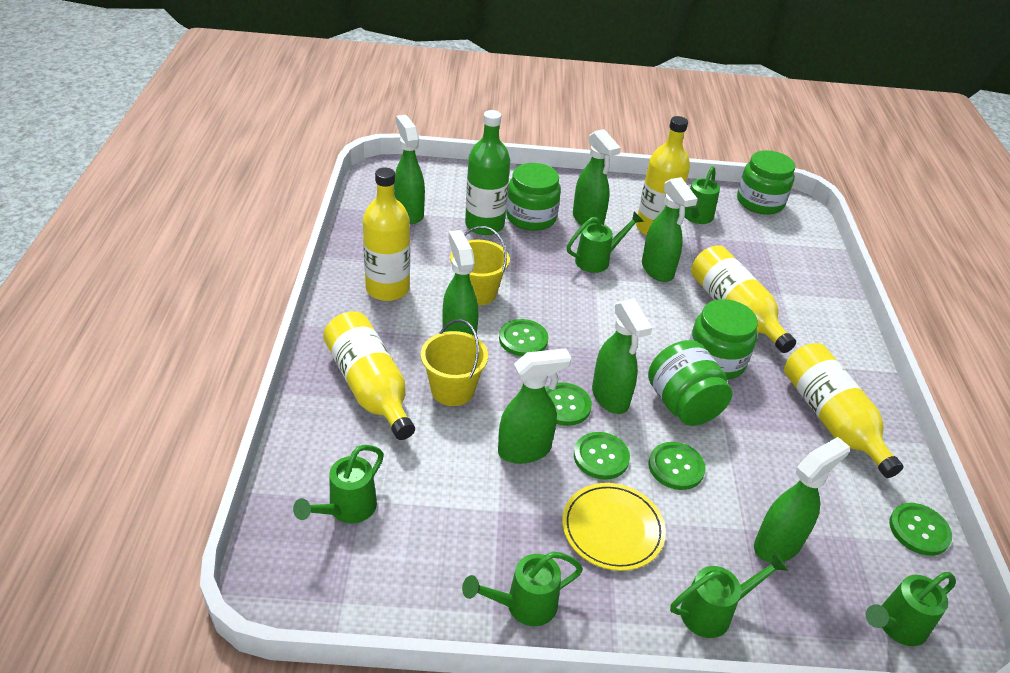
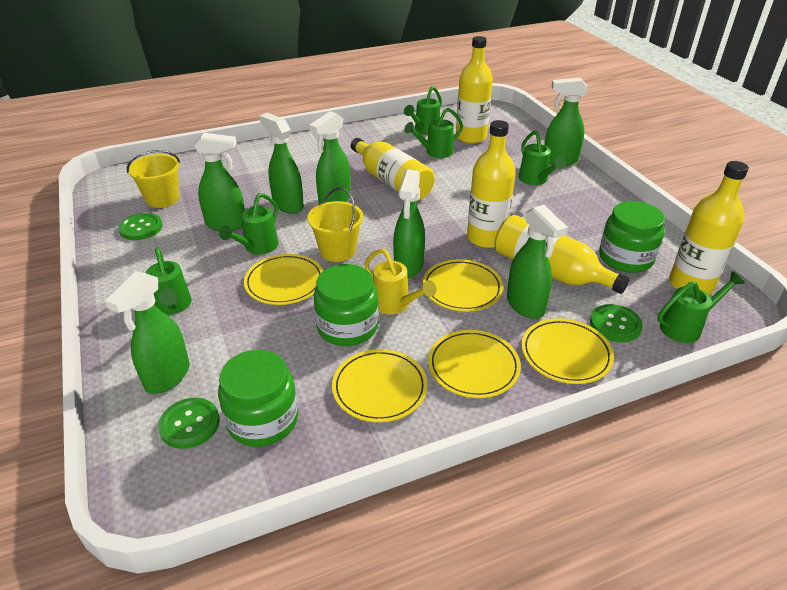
green bottle: 1 -> 0
green button: 5 -> 3
green jar: 4 -> 3
yellow plate: 1 -> 5
yellow watering can: 0 -> 1

